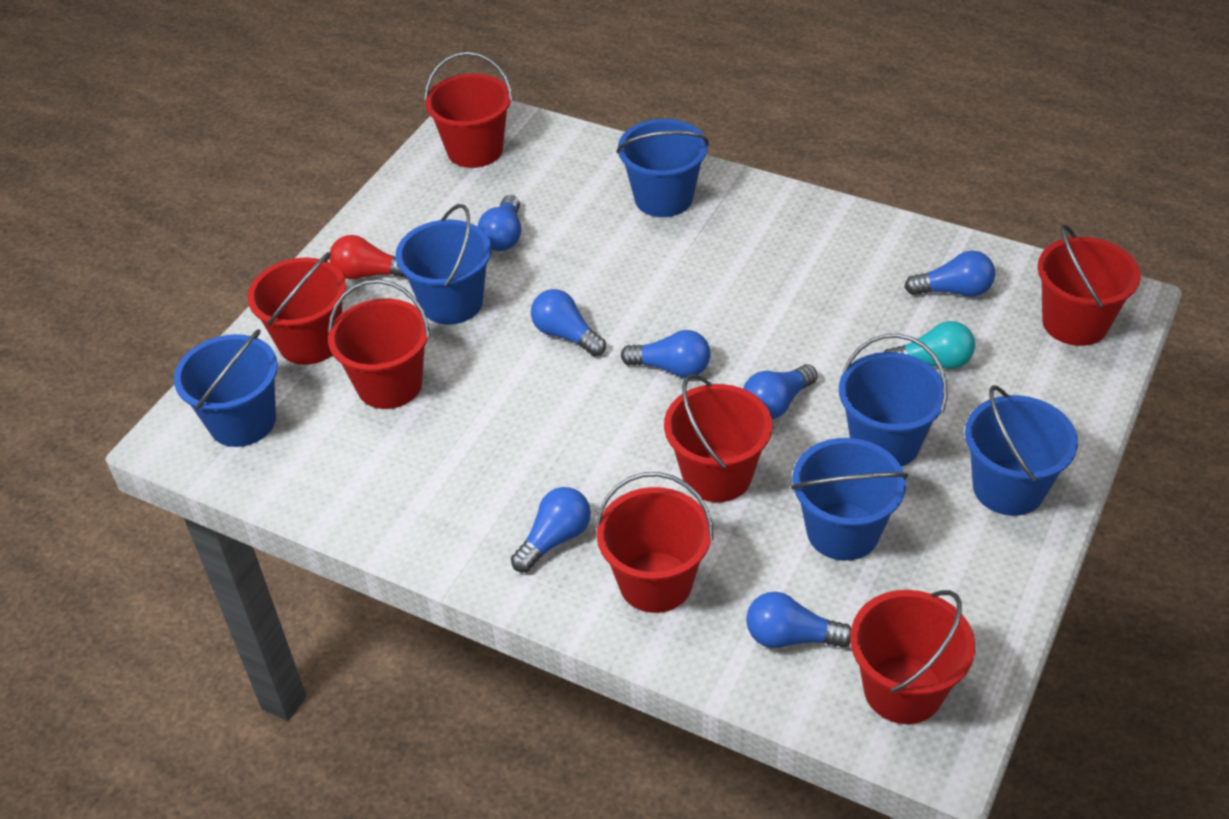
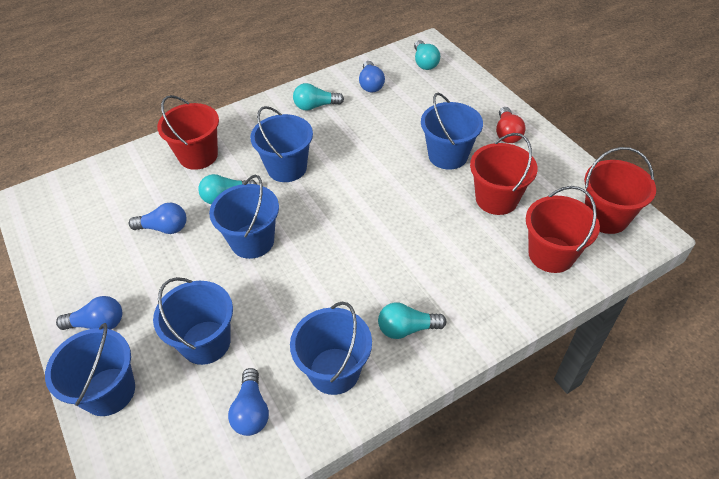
blue light bulb: 7 -> 4
red bucket: 7 -> 4
turquoise light bulb: 1 -> 4

